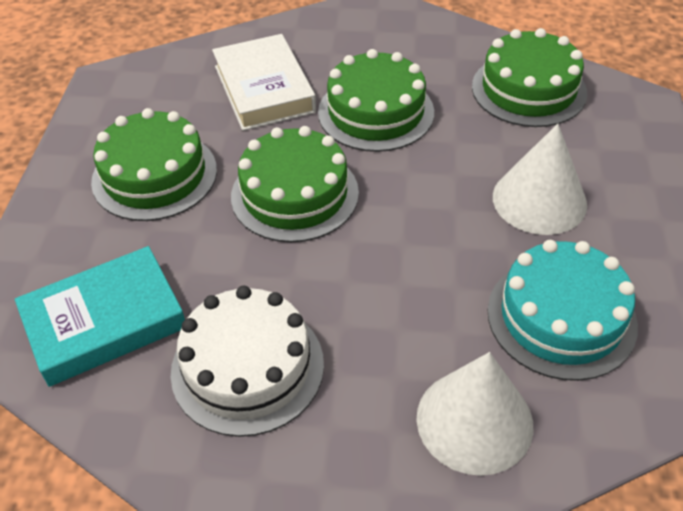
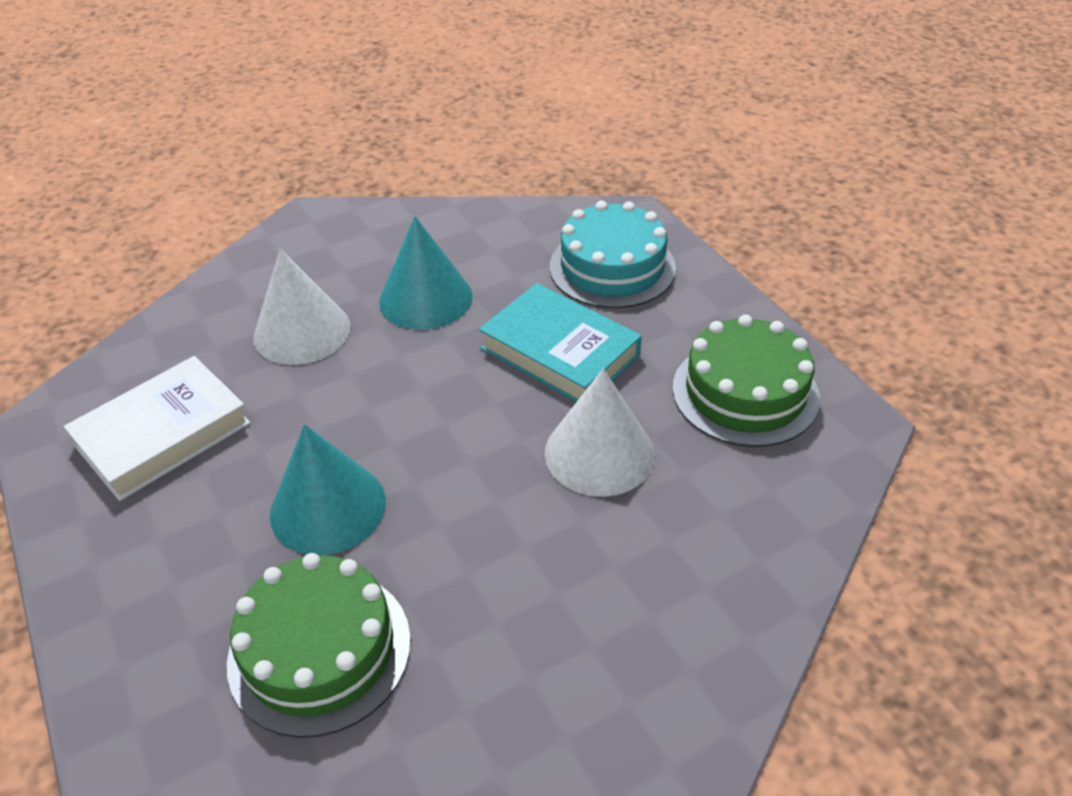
green cake: 4 -> 2
turquoise cone: 0 -> 2
white cake: 1 -> 0

